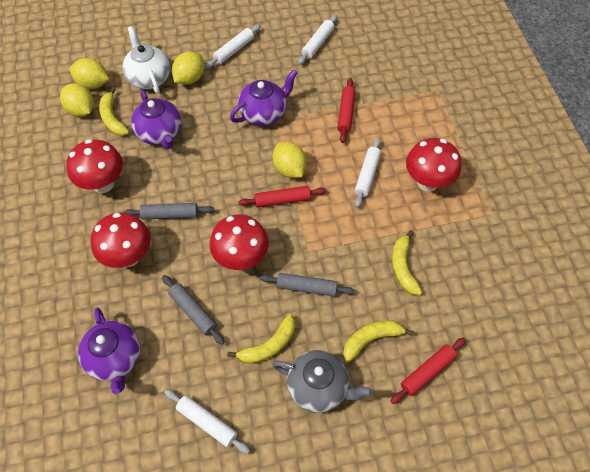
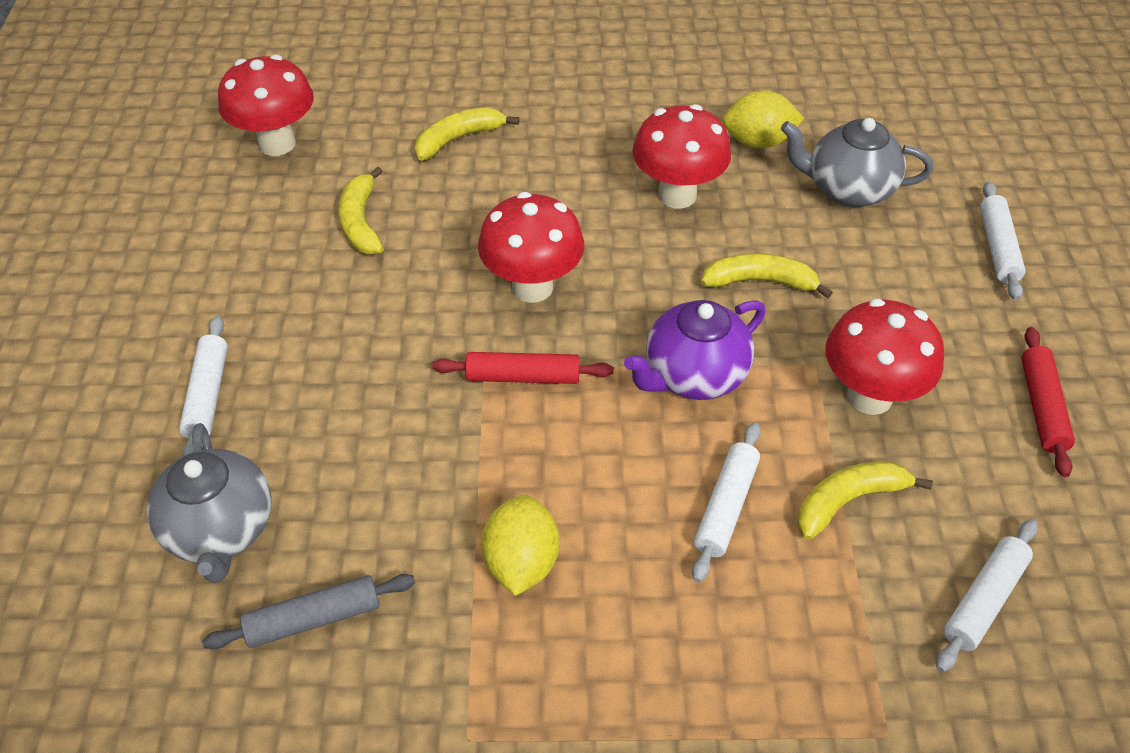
grey rolling pin: 3 -> 1
grey teapot: 1 -> 2
purple teapot: 3 -> 1
red rolling pin: 3 -> 2
white teapot: 1 -> 0
yellow lemon: 4 -> 2

